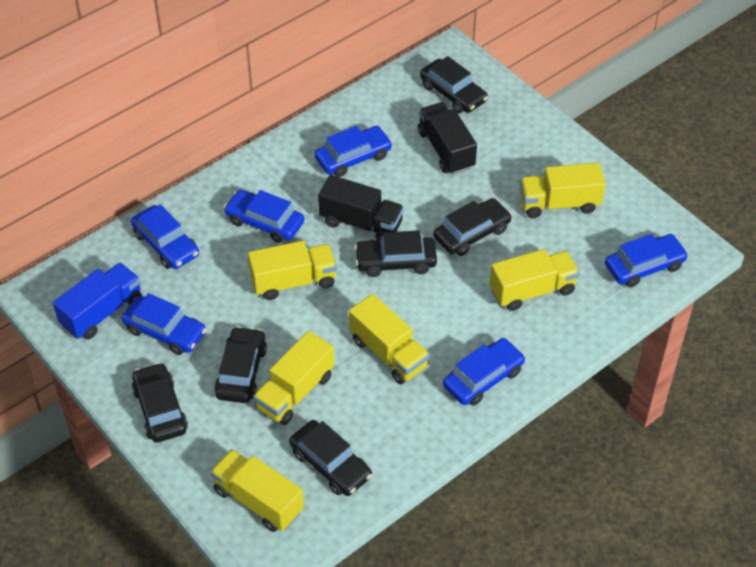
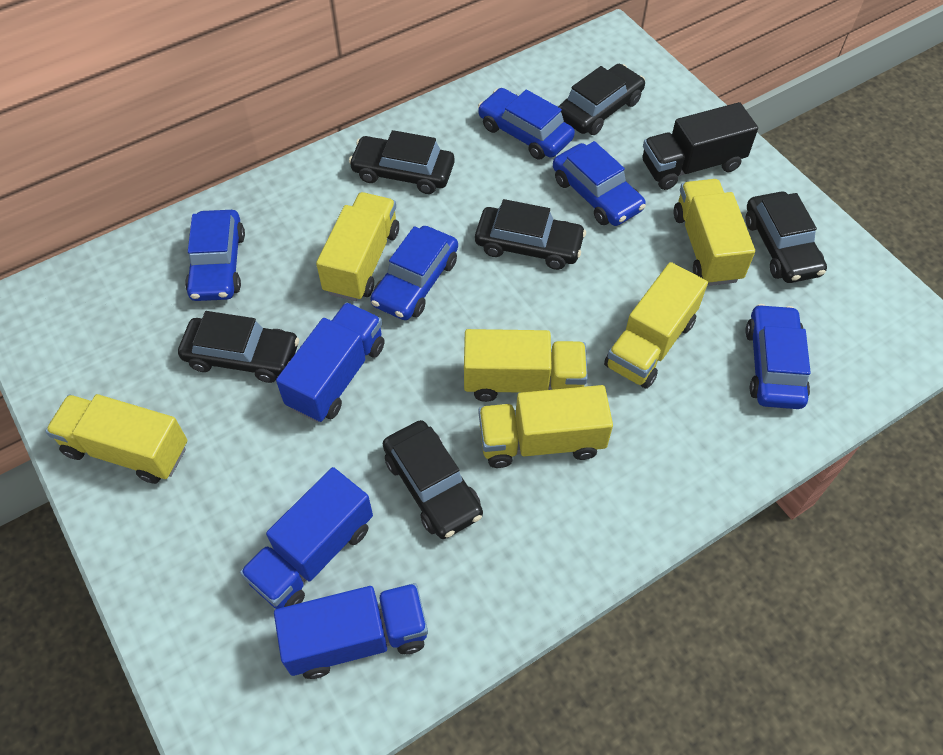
black truck: 2 -> 1
blue car: 6 -> 5
blue truck: 1 -> 3

